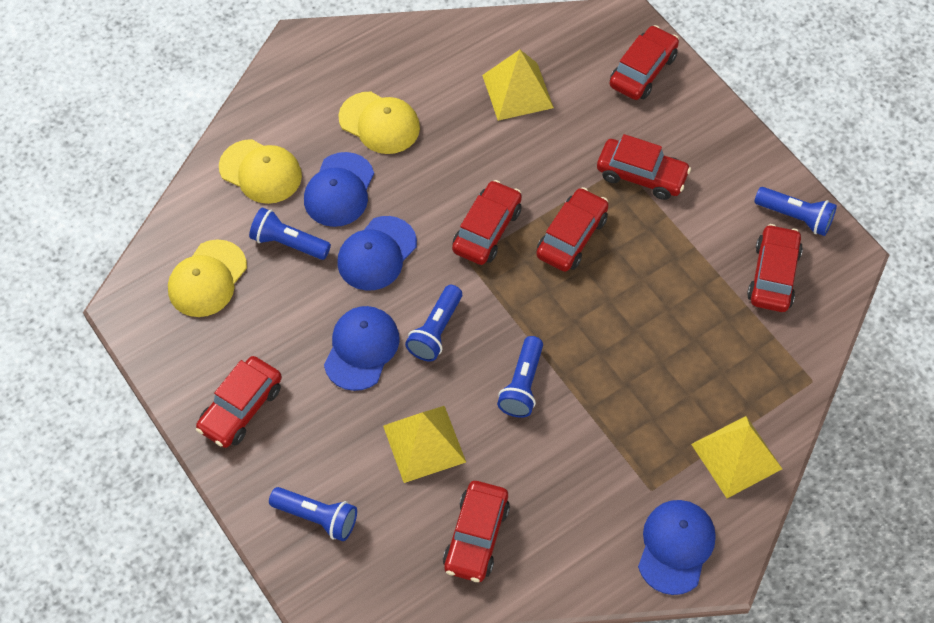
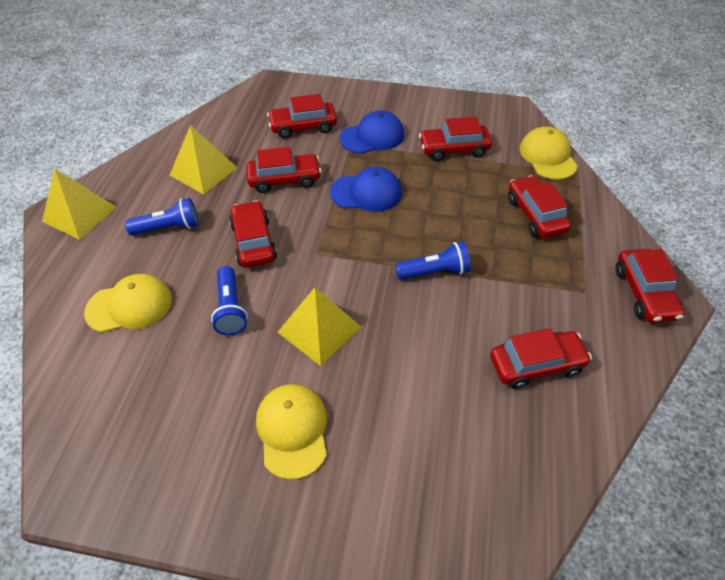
blue cap: 4 -> 2
blue flashlight: 5 -> 3

